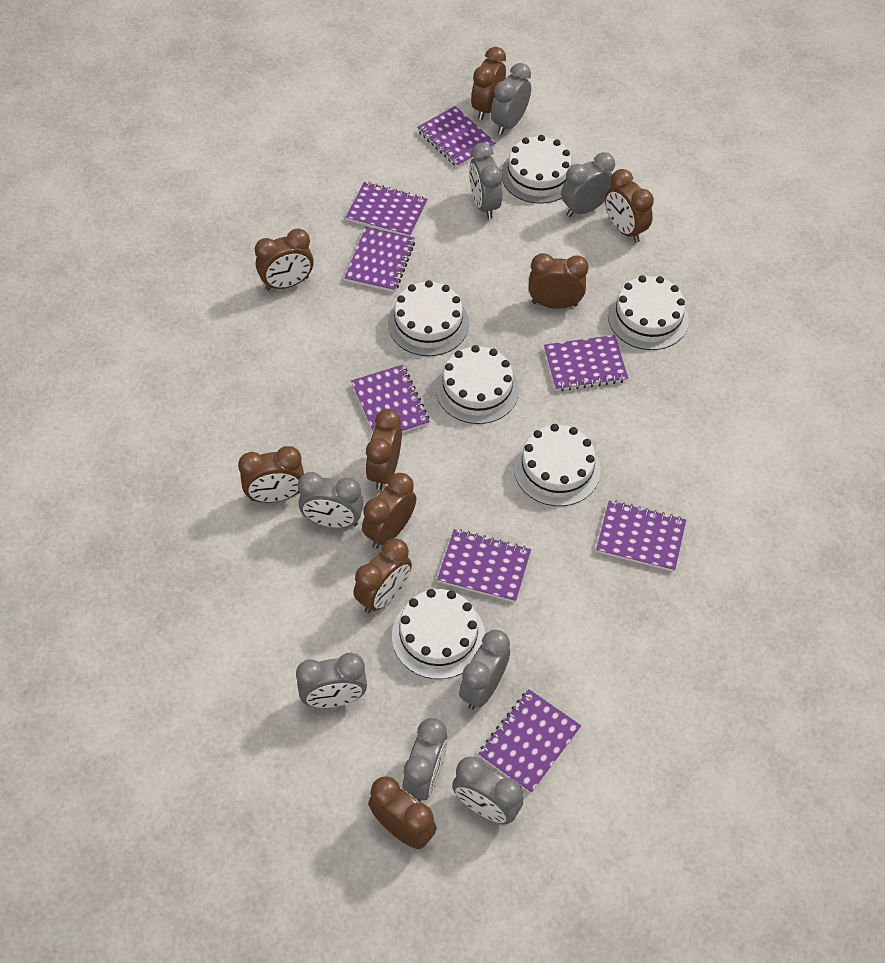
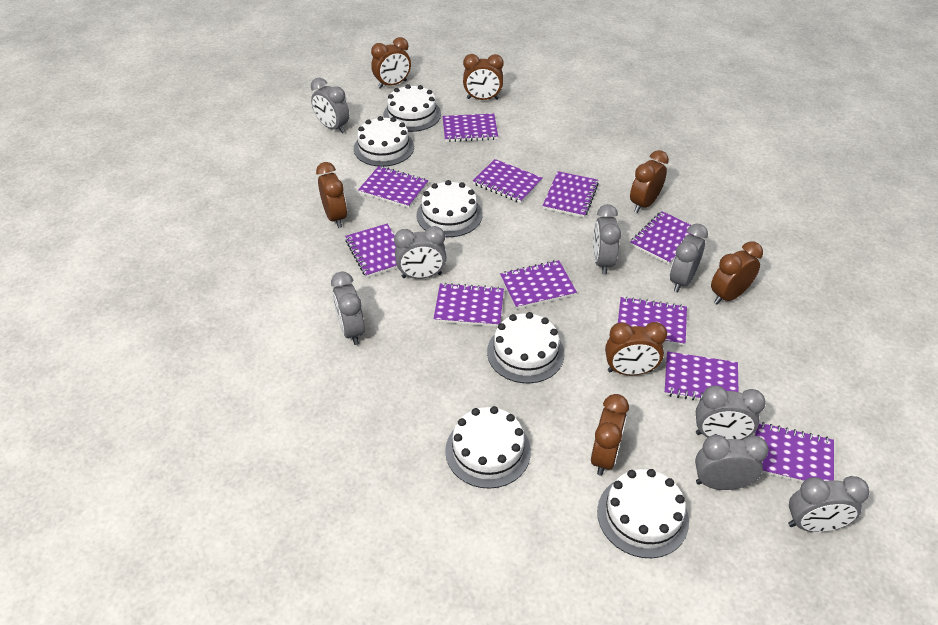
brown clock: 9 -> 7
purple notebook: 8 -> 11

